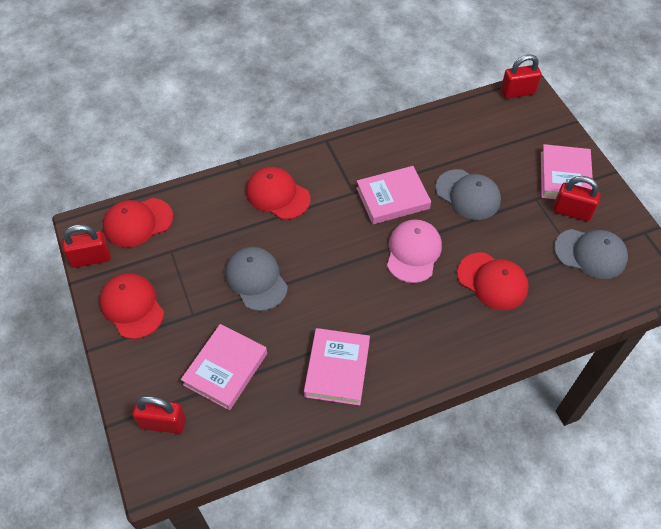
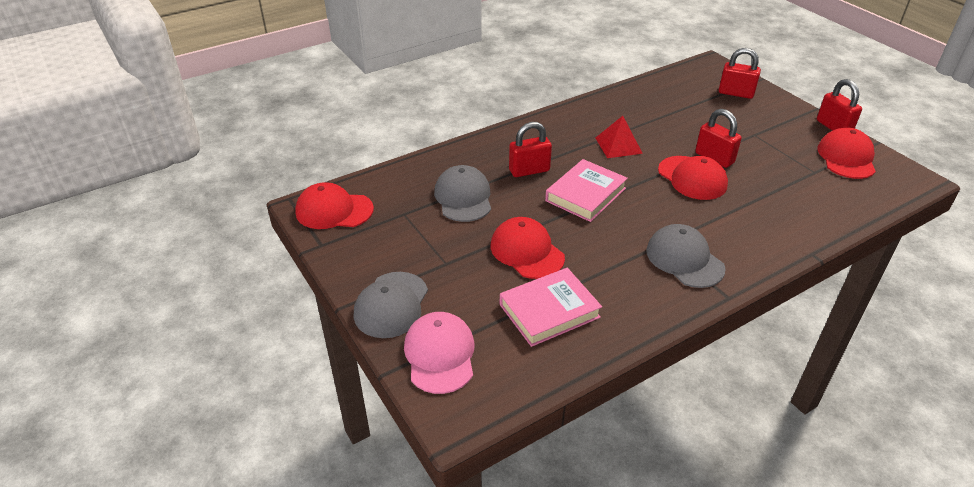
pink book: 4 -> 2
red pyramid: 0 -> 1

